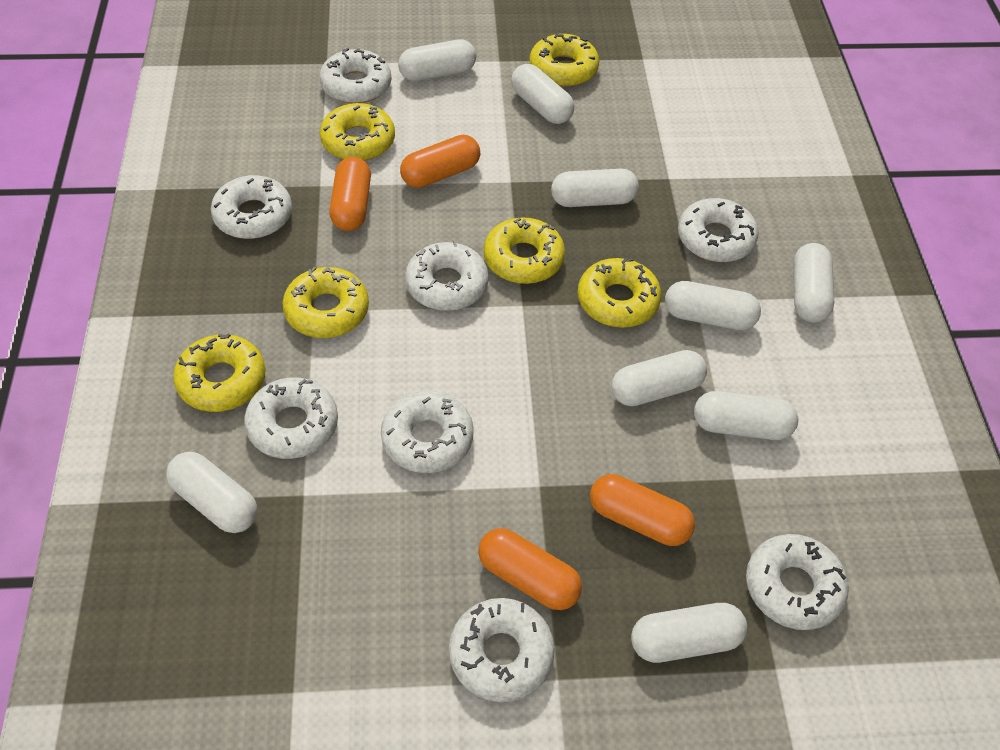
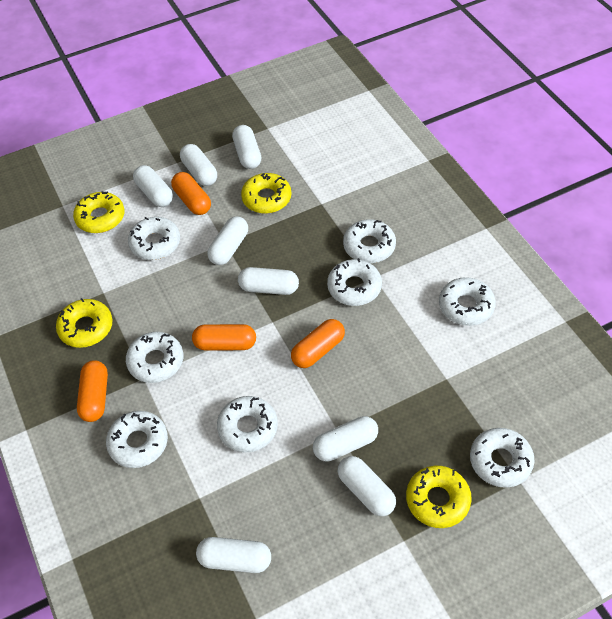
white capsule: 9 -> 8
yellow donut: 6 -> 4

